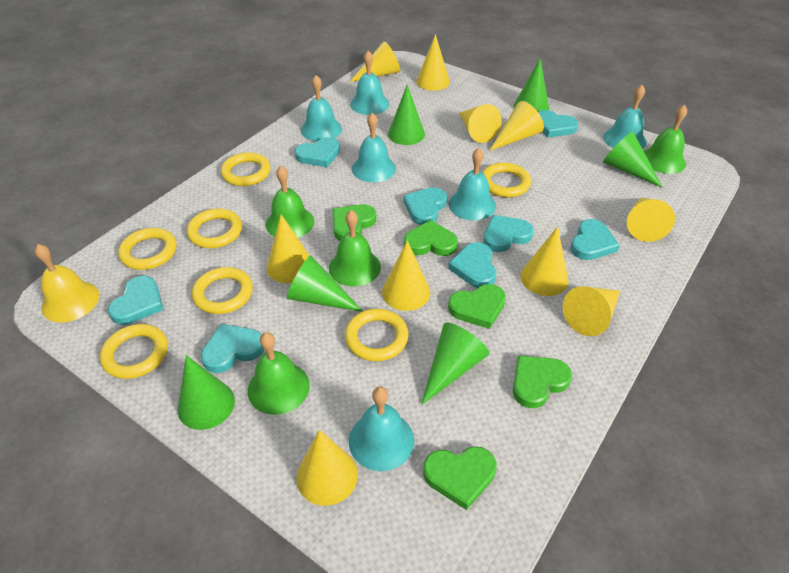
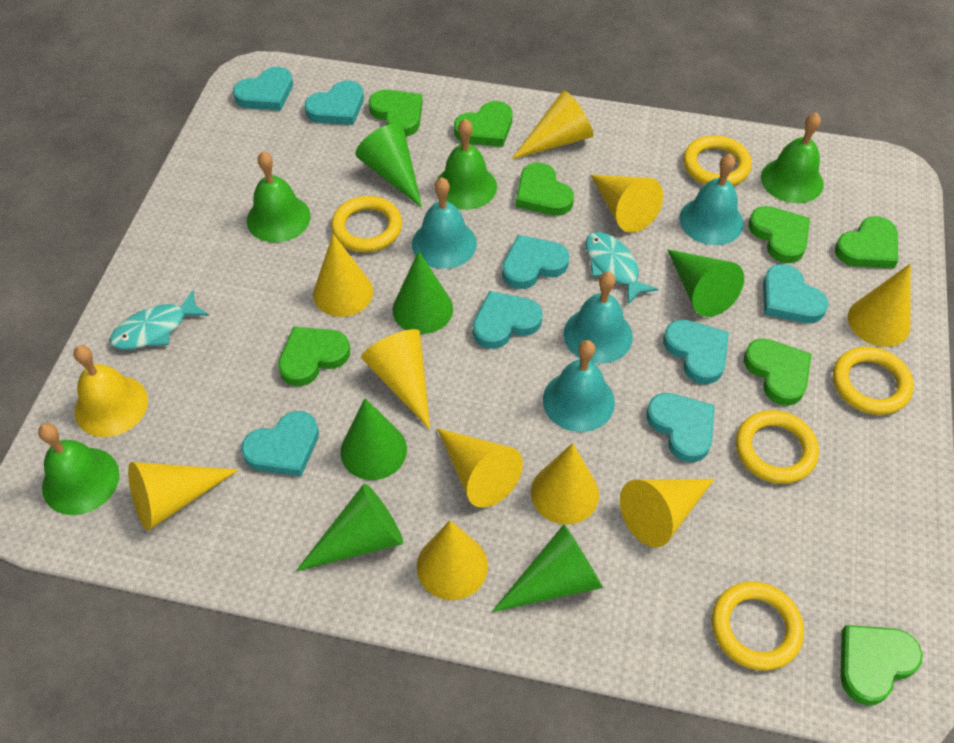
green heart: 5 -> 8
turquoise bell: 6 -> 4
turquoise fish: 0 -> 2
yellow ring: 7 -> 5

